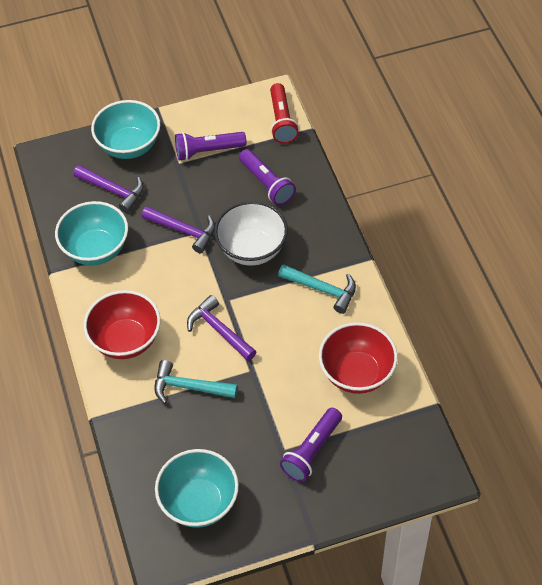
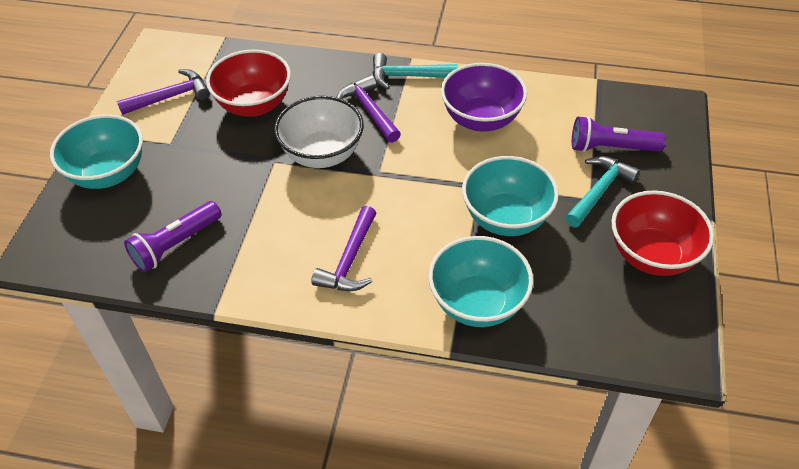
purple bowl: 0 -> 1
purple flashlight: 3 -> 2
red flashlight: 1 -> 0

